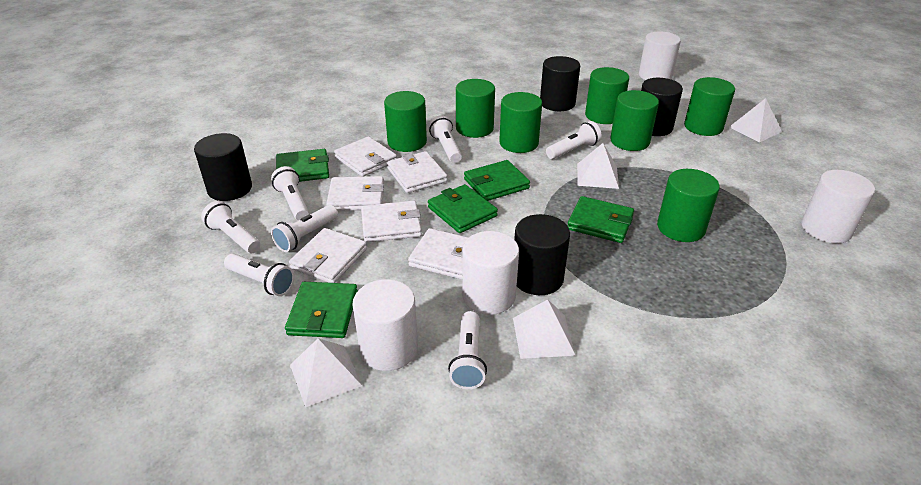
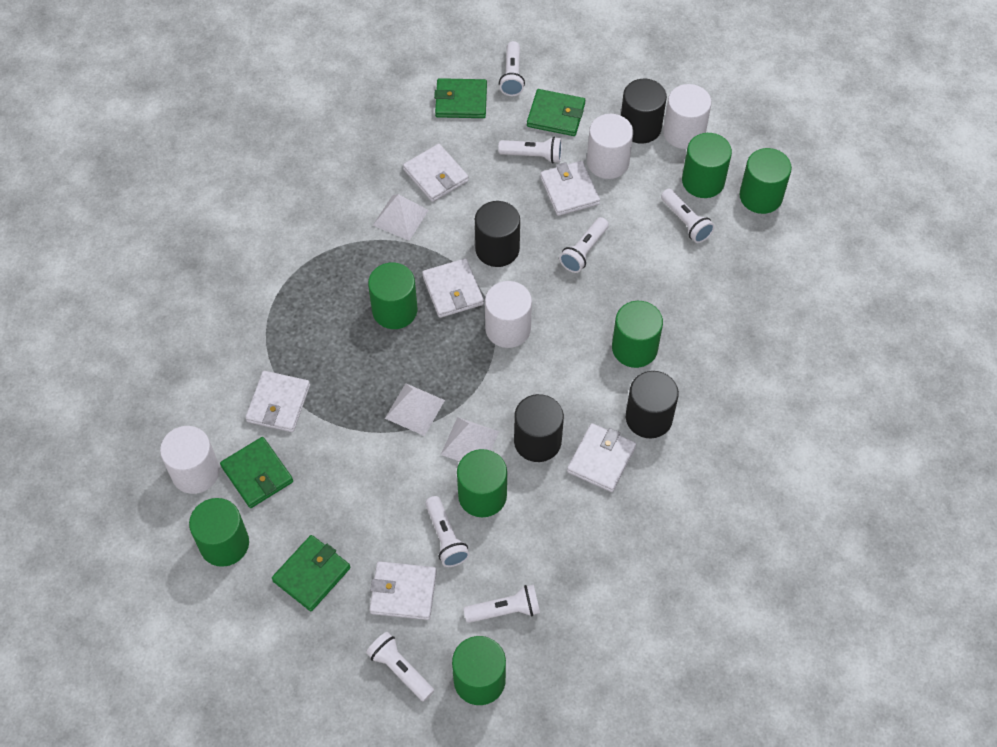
green wallet: 5 -> 4
white pyramid: 4 -> 3

